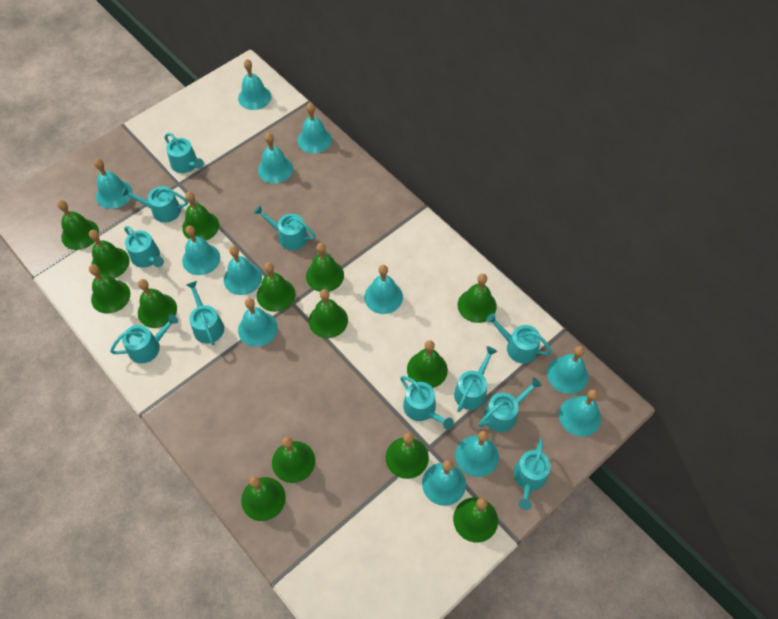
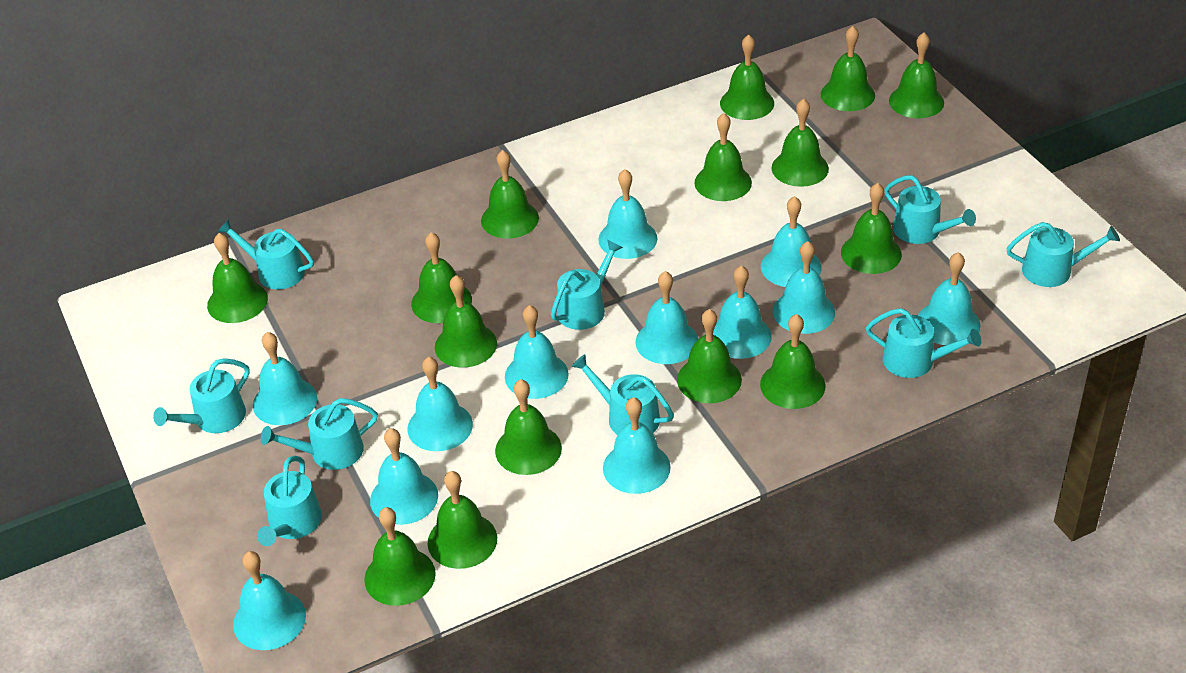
green bell: 14 -> 15
turquoise watering can: 11 -> 9

